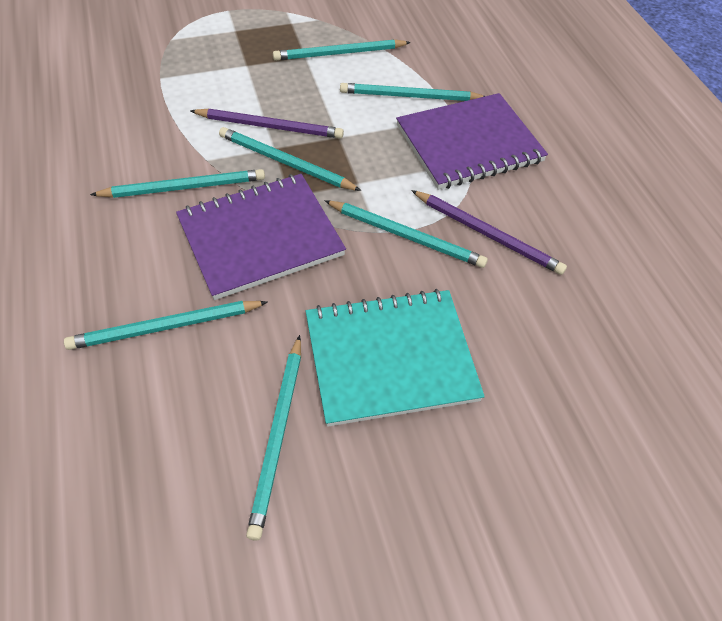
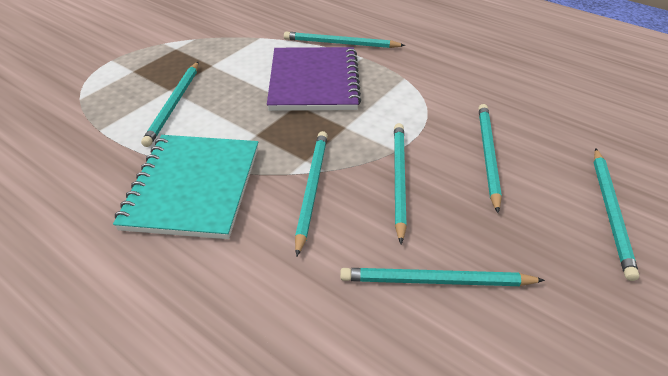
purple notebook: 2 -> 1
purple pencil: 2 -> 0

